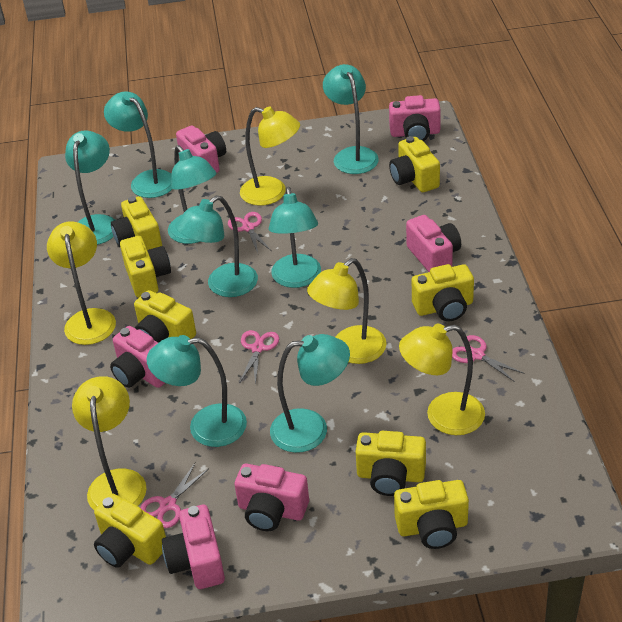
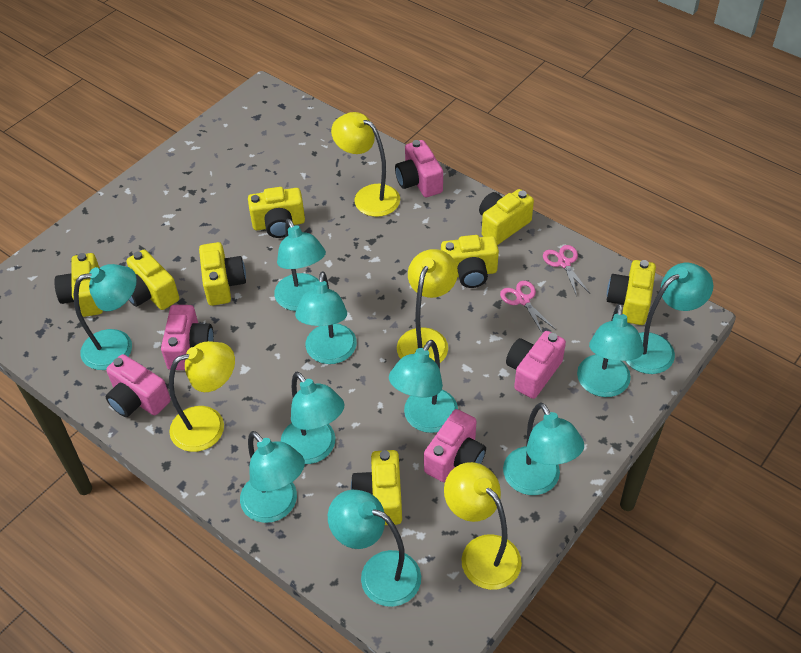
pink camera: 6 -> 5
pink scissors: 4 -> 2
turquoise lamp: 8 -> 10
yellow lamp: 5 -> 4

